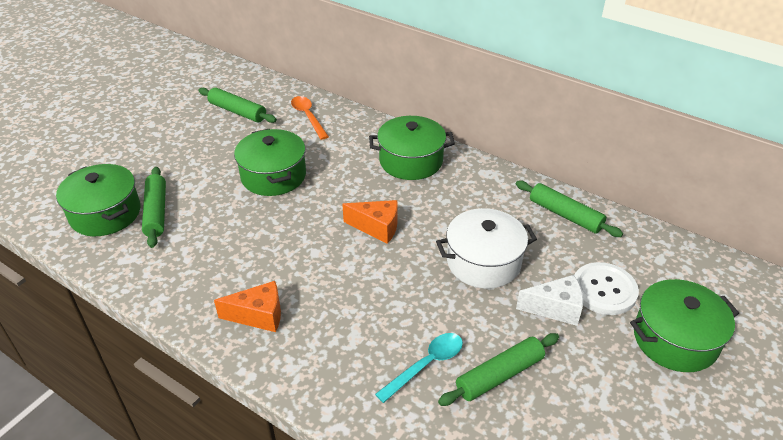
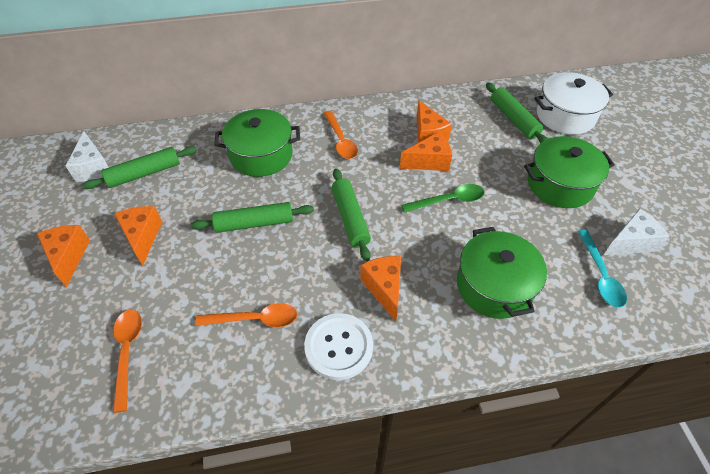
green pot: 4 -> 3
green spoon: 0 -> 1
orange cheese: 2 -> 5
orange spoon: 1 -> 3
white cheese: 1 -> 2

